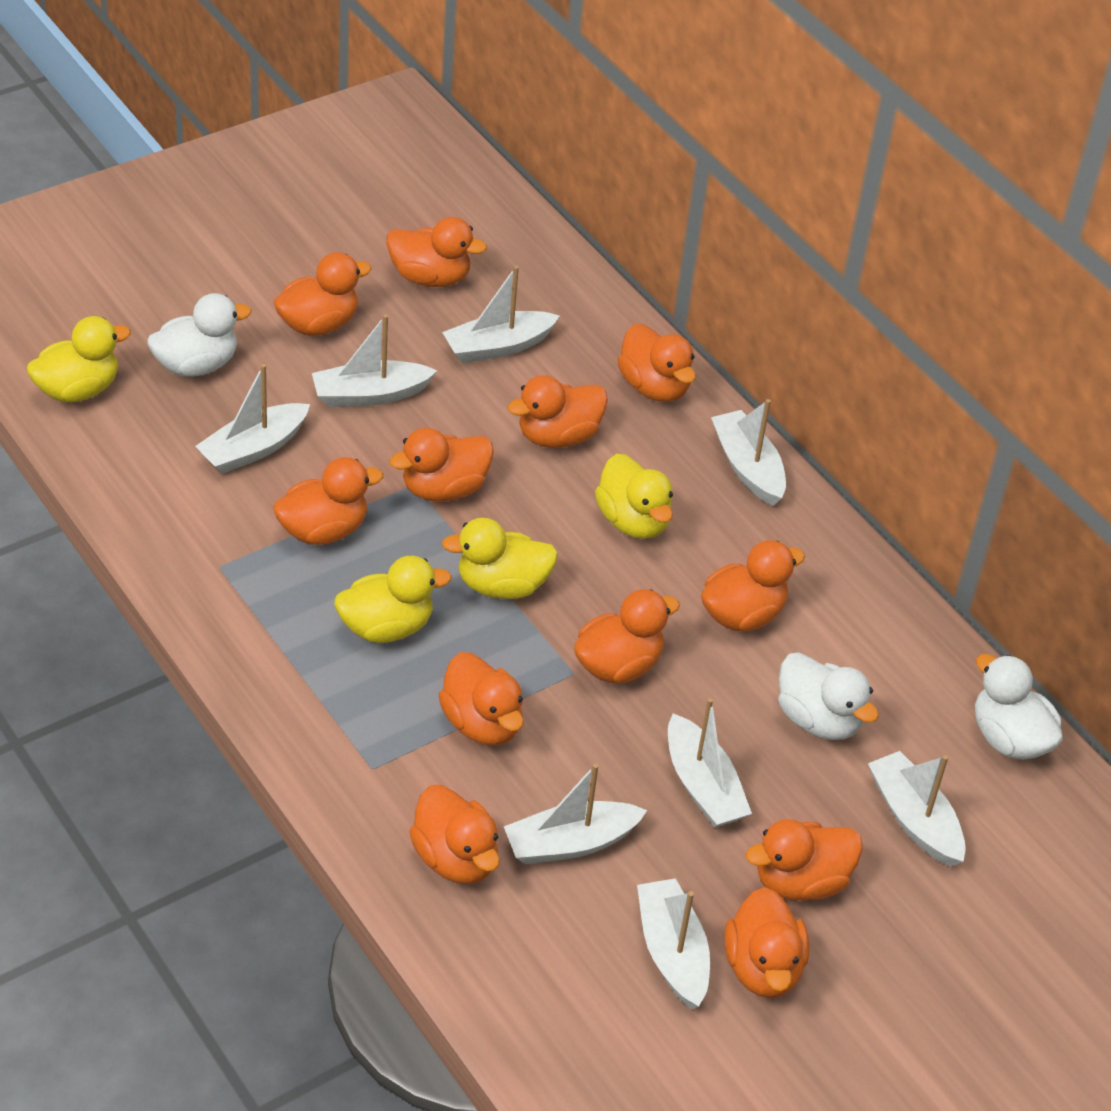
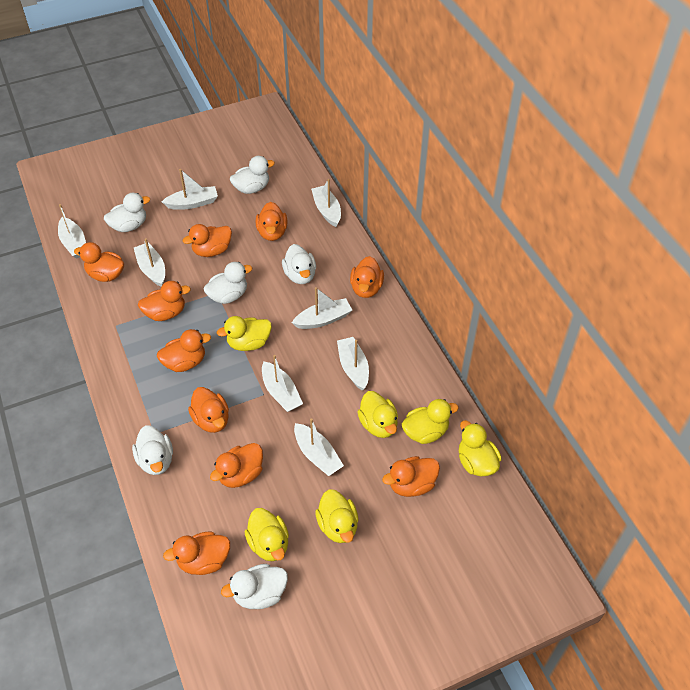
orange duck: 12 -> 10
white duck: 3 -> 6
yellow duck: 4 -> 6

